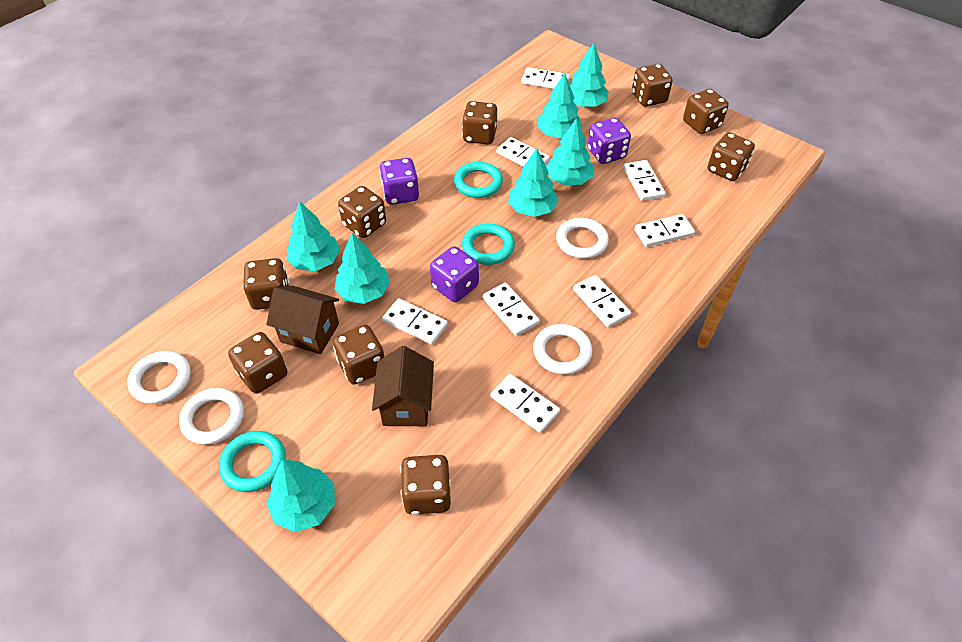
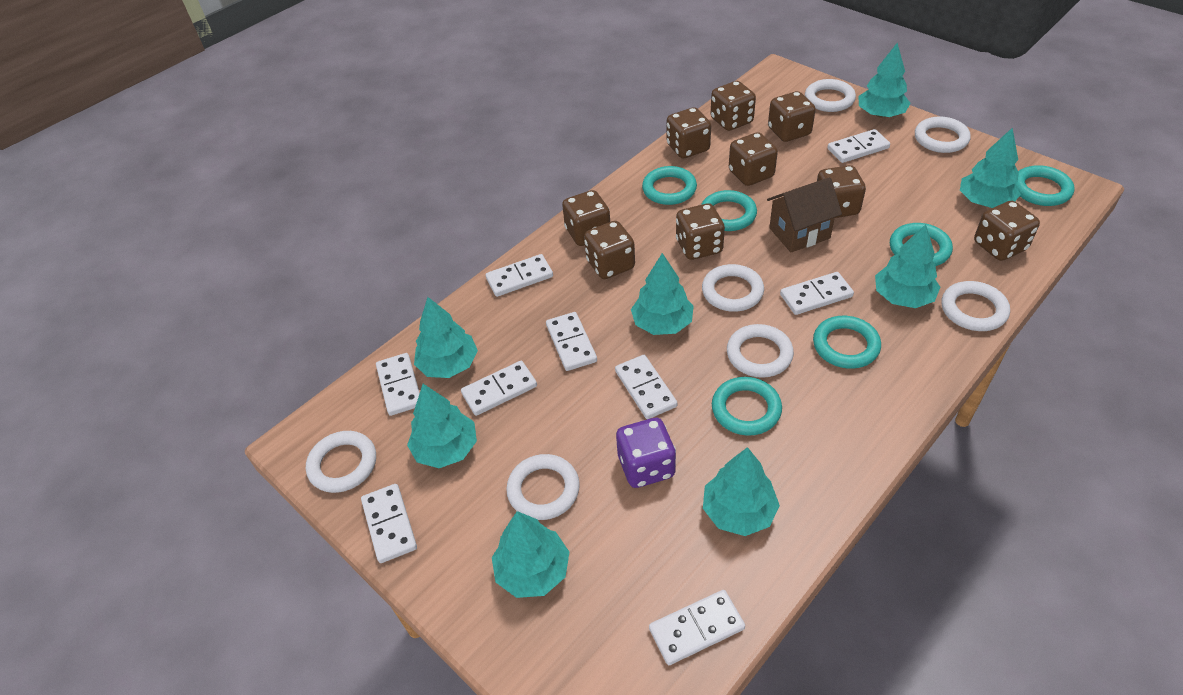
brown house: 2 -> 1
purple dice: 3 -> 1
turquoise ring: 3 -> 6
turquoise tree: 7 -> 8
white domino: 8 -> 9
white ring: 4 -> 7

